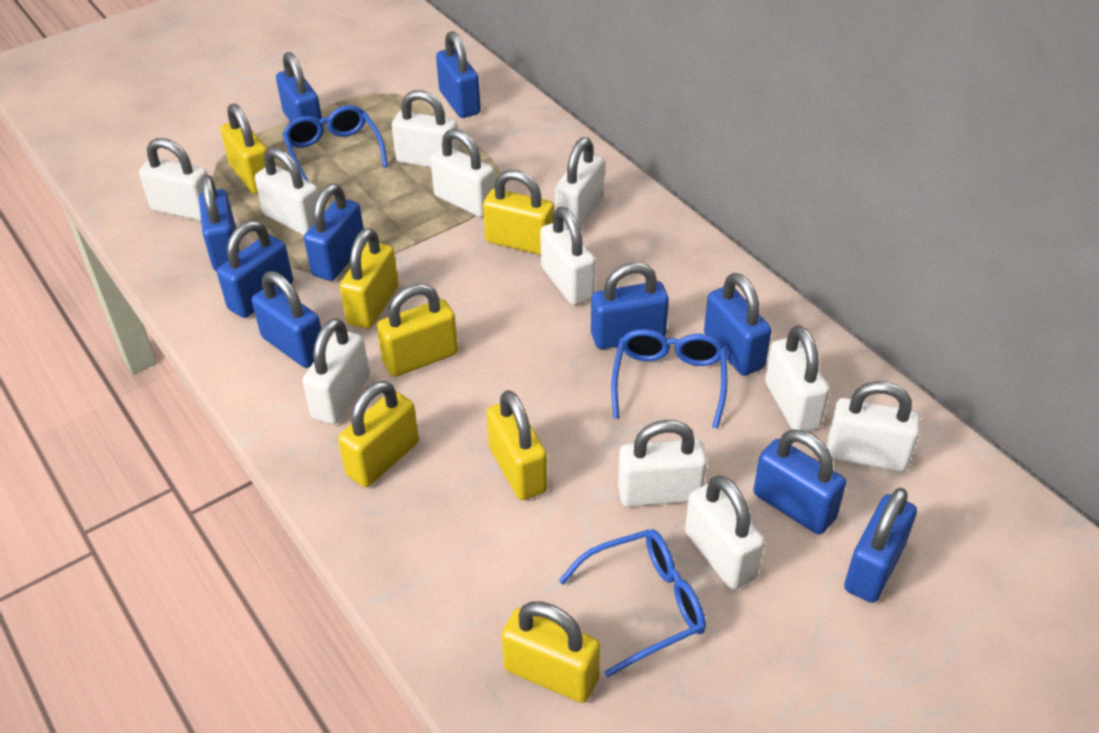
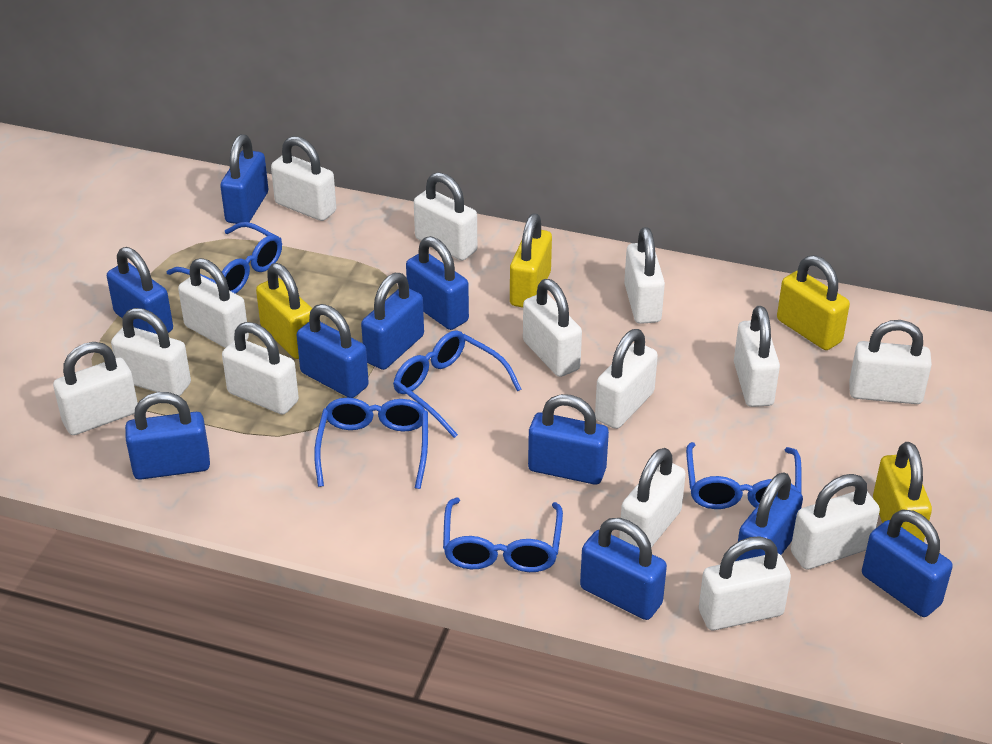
blue glasses: 3 -> 5
white padlock: 11 -> 14
yellow padlock: 7 -> 4

